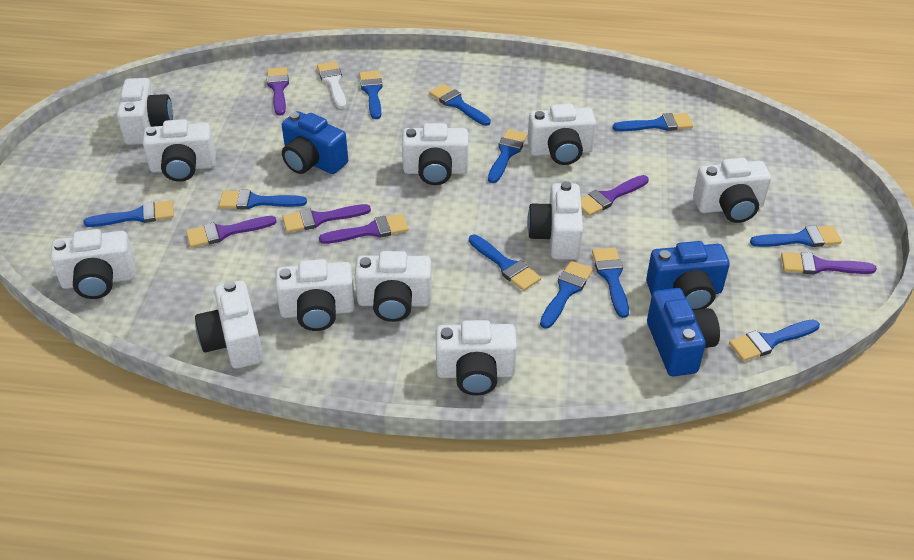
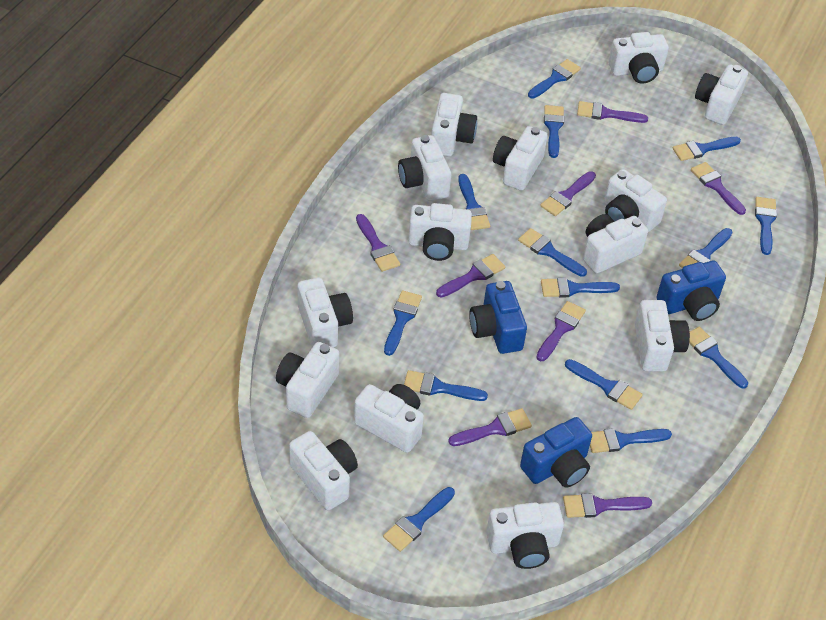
blue brush: 11 -> 14
purple brush: 6 -> 8
white brush: 1 -> 0
white camera: 11 -> 14

